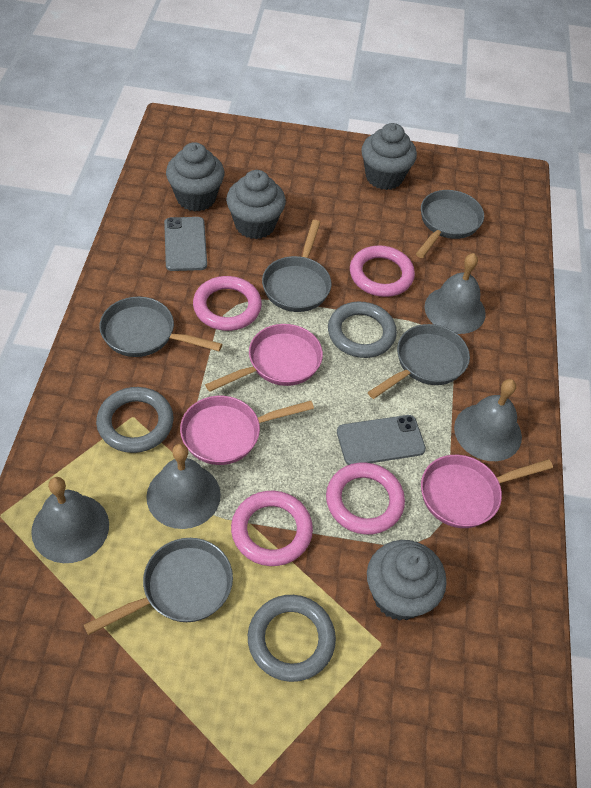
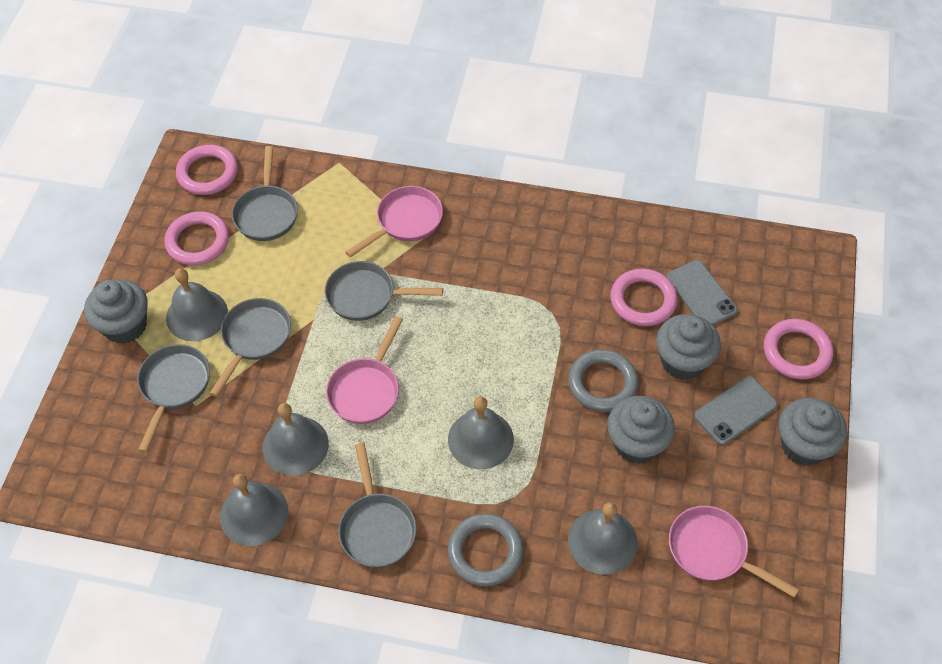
grey bell: 4 -> 5
grey ring: 3 -> 2

